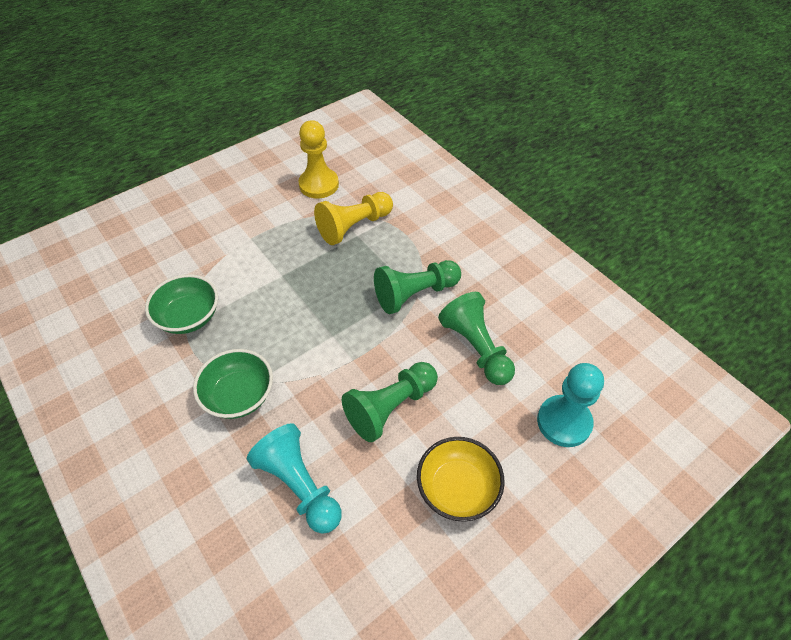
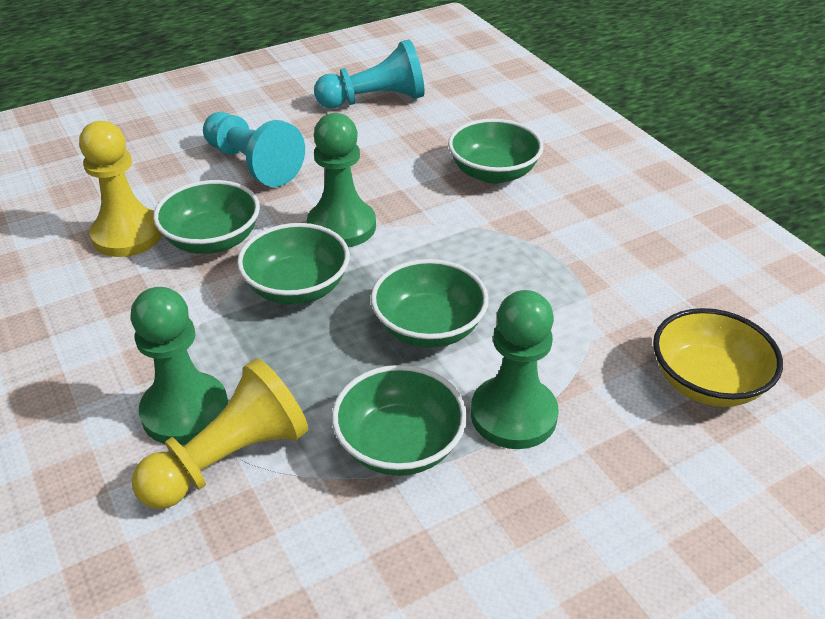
green bowl: 2 -> 5

